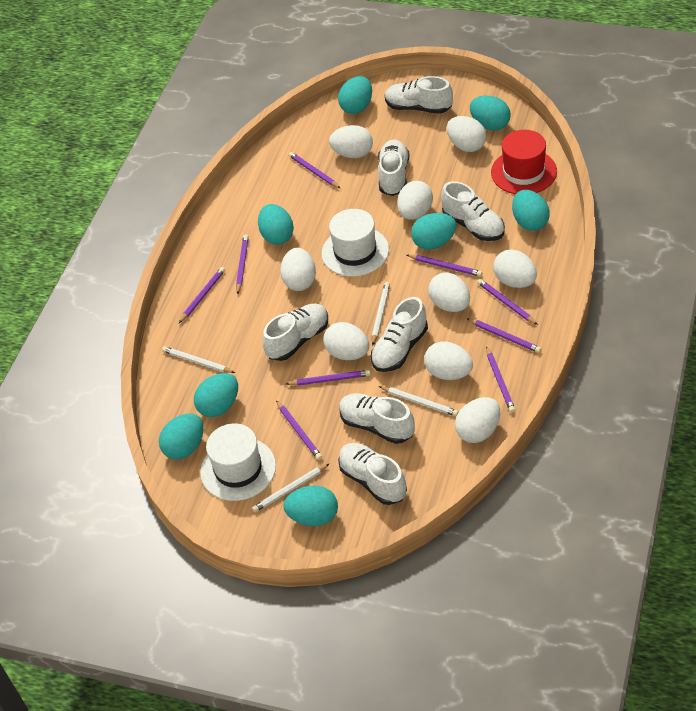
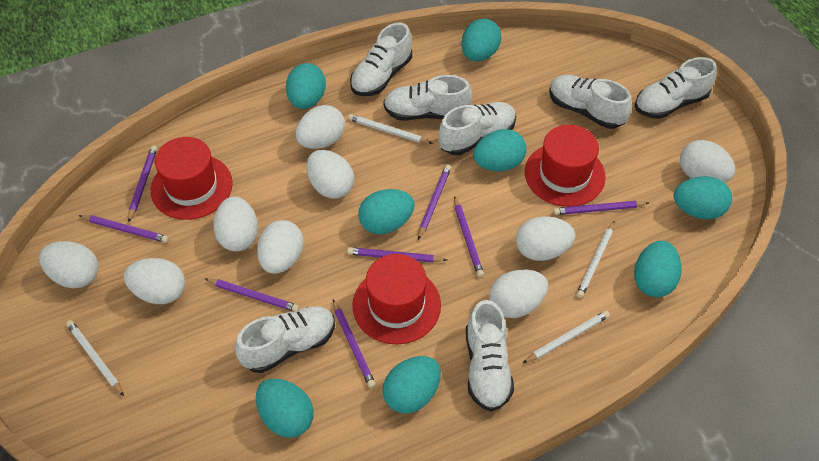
purple pencil: 9 -> 8
red hat: 1 -> 3
white hat: 2 -> 0

